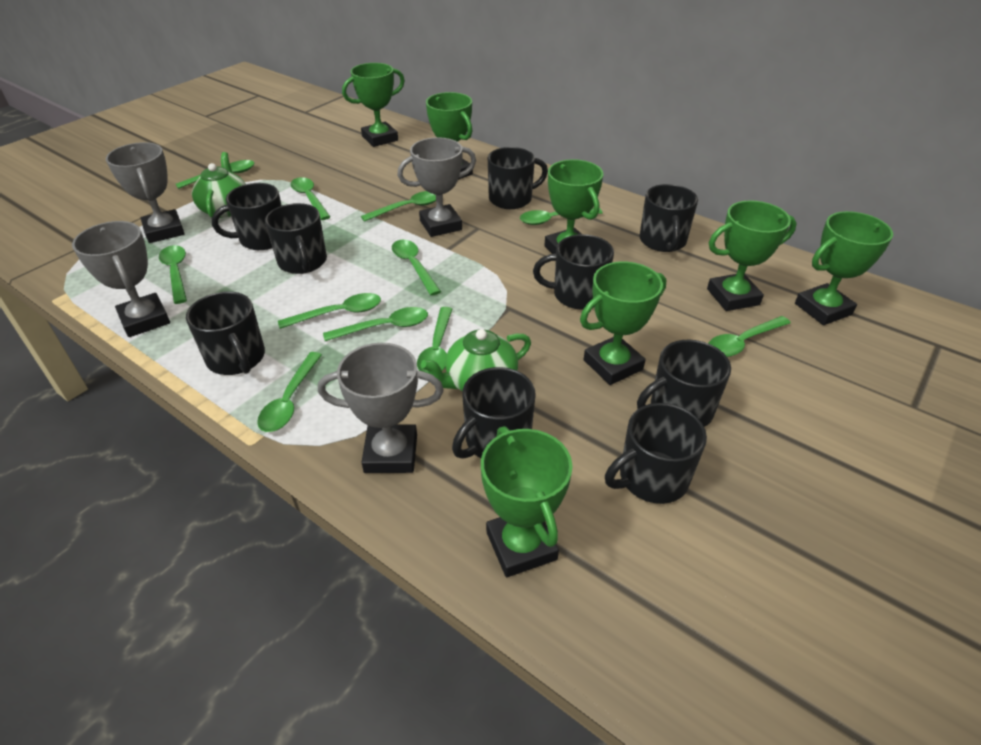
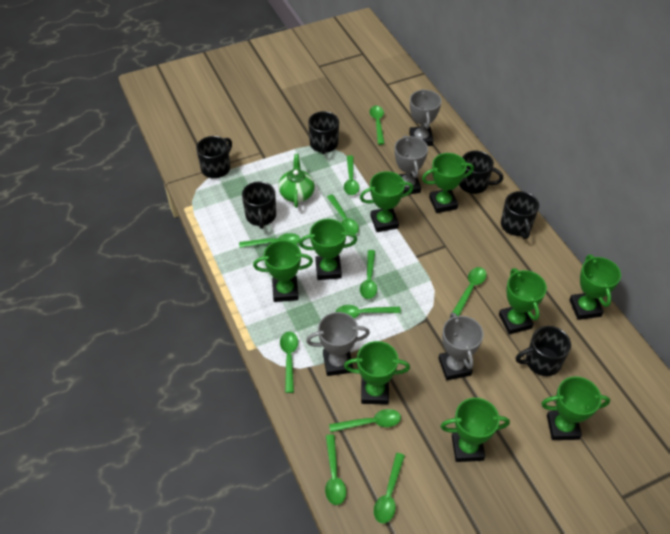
black mug: 9 -> 6
green teapot: 2 -> 1
green trophy: 7 -> 9

